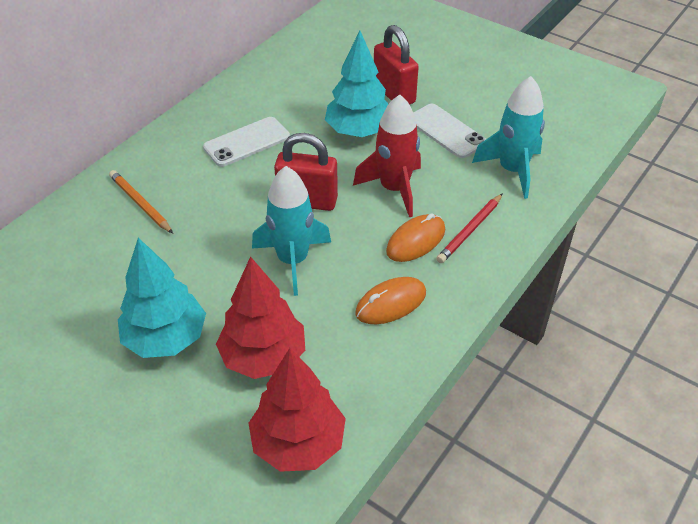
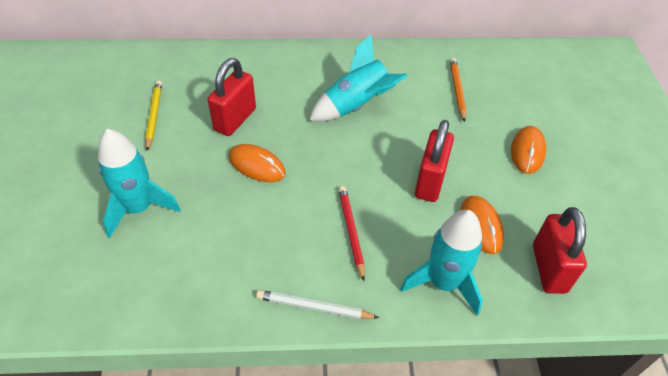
orange mouse: 2 -> 3
red padlock: 2 -> 3
red rocket: 1 -> 0
red tree: 2 -> 0
turquoise rocket: 2 -> 3
turquoise tree: 2 -> 0
white pencil: 0 -> 1
white phone: 2 -> 0
yellow pencil: 0 -> 1

